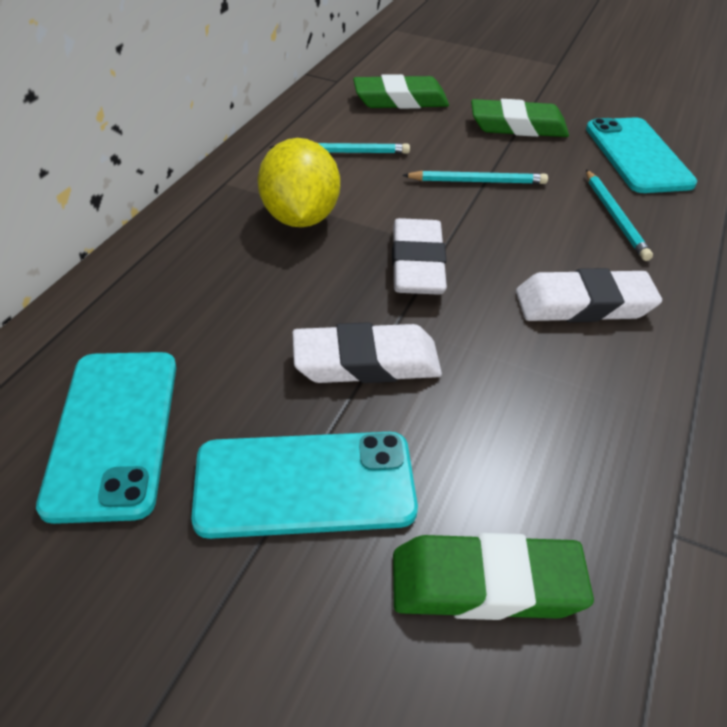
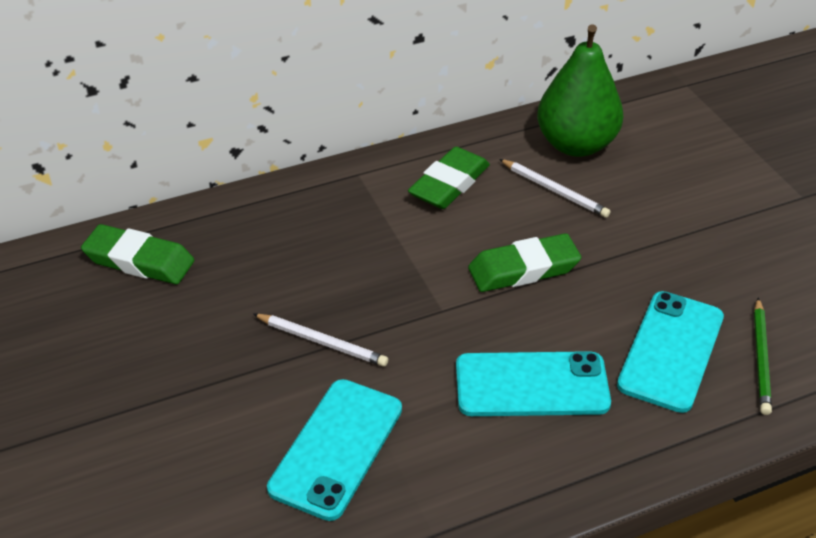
green pear: 0 -> 1
green pencil: 0 -> 1
turquoise pencil: 3 -> 0
white eraser: 3 -> 0
white pencil: 0 -> 2
yellow lemon: 1 -> 0

